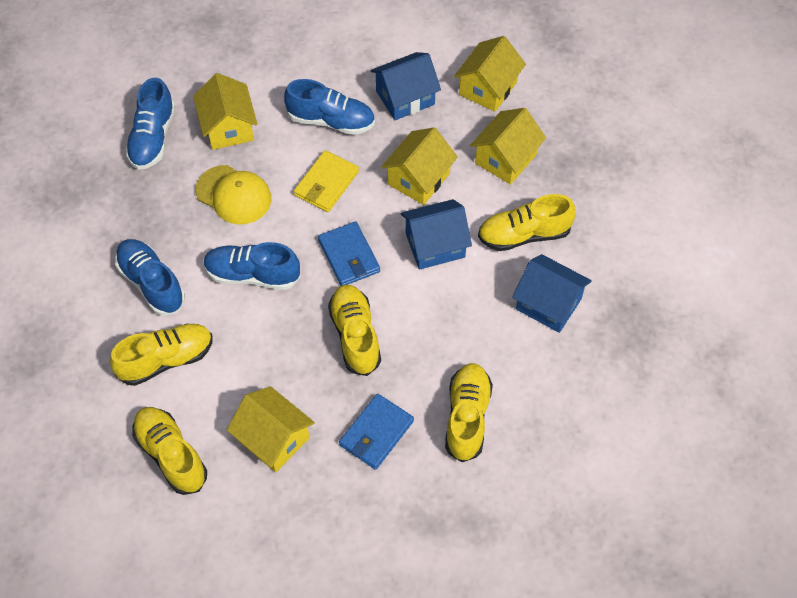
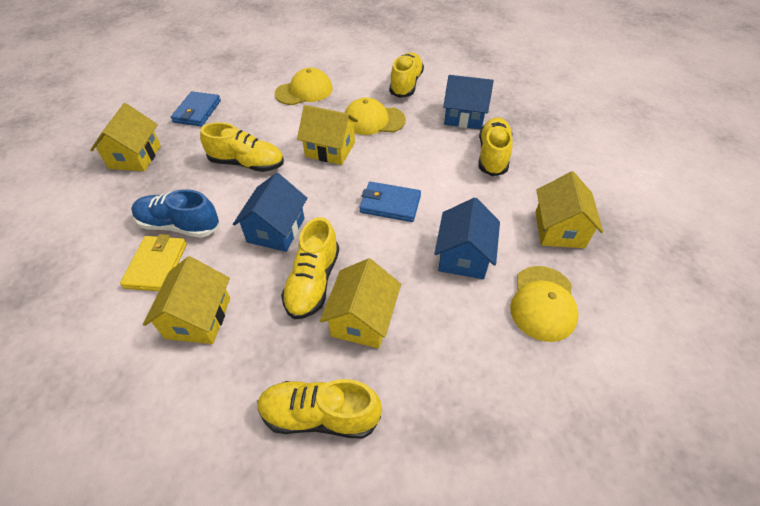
blue shoe: 4 -> 1
yellow cap: 1 -> 3

